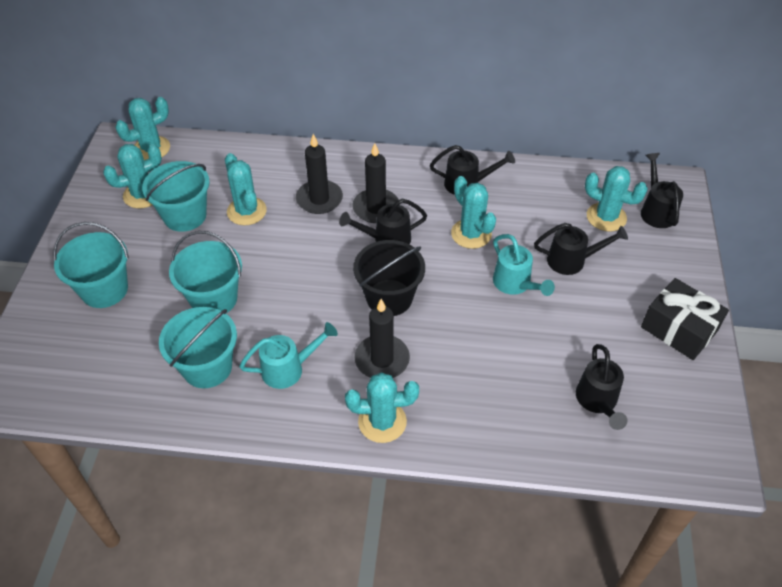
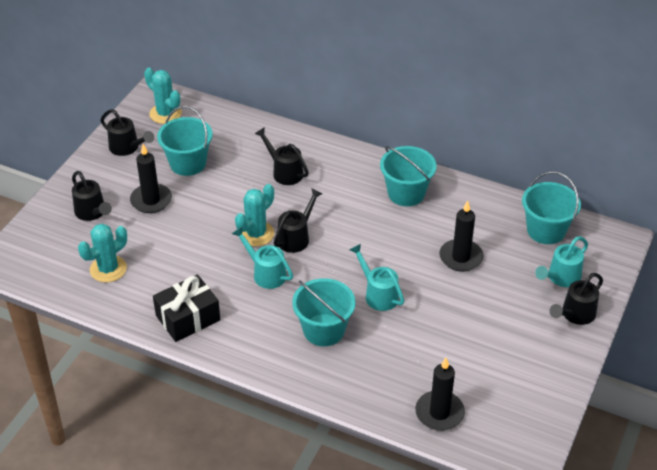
black bucket: 1 -> 0
turquoise cactus: 6 -> 3
turquoise watering can: 2 -> 3

